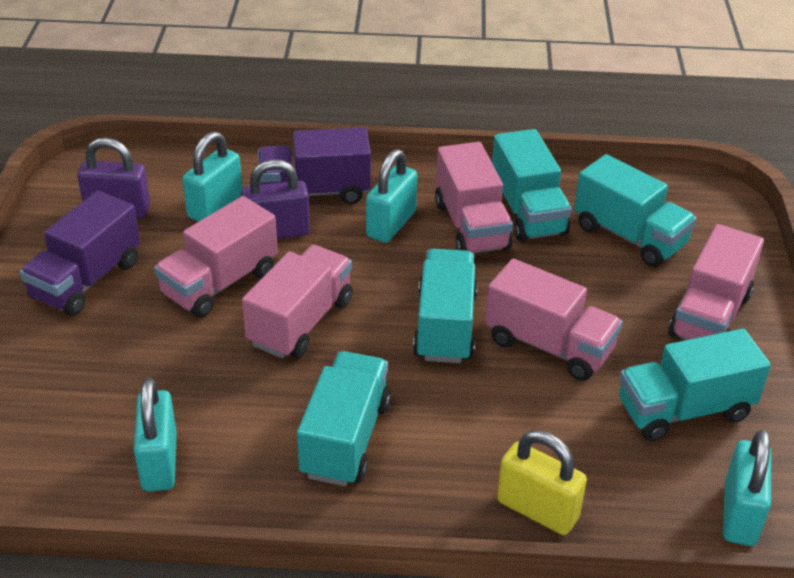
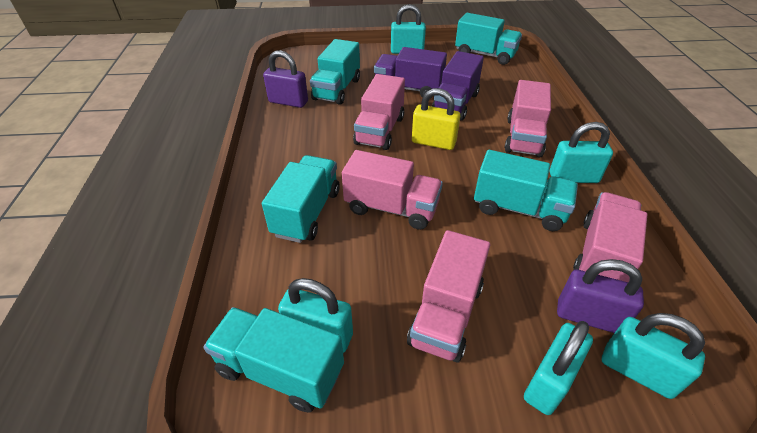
turquoise padlock: 4 -> 5

